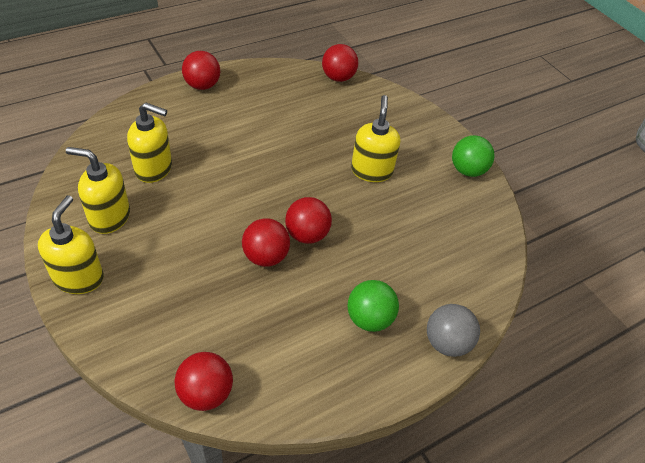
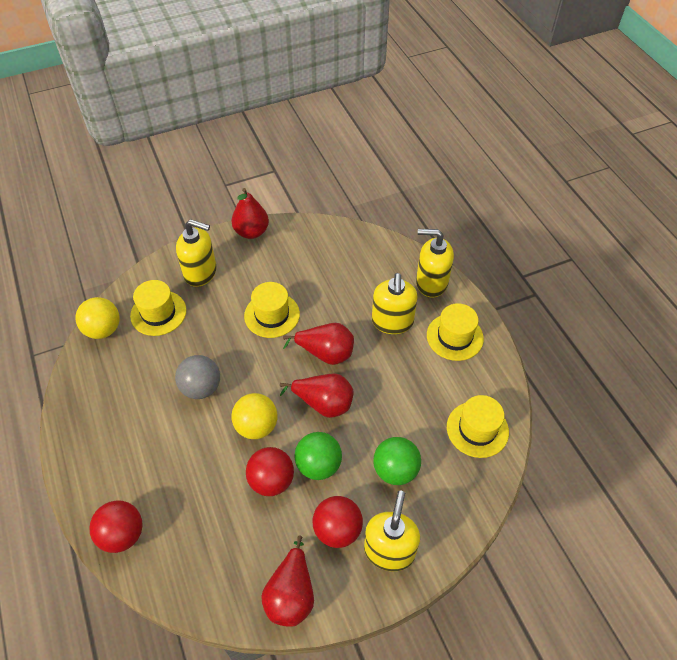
red ball: 5 -> 3
red pear: 0 -> 4
yellow ball: 0 -> 2
yellow hat: 0 -> 4

